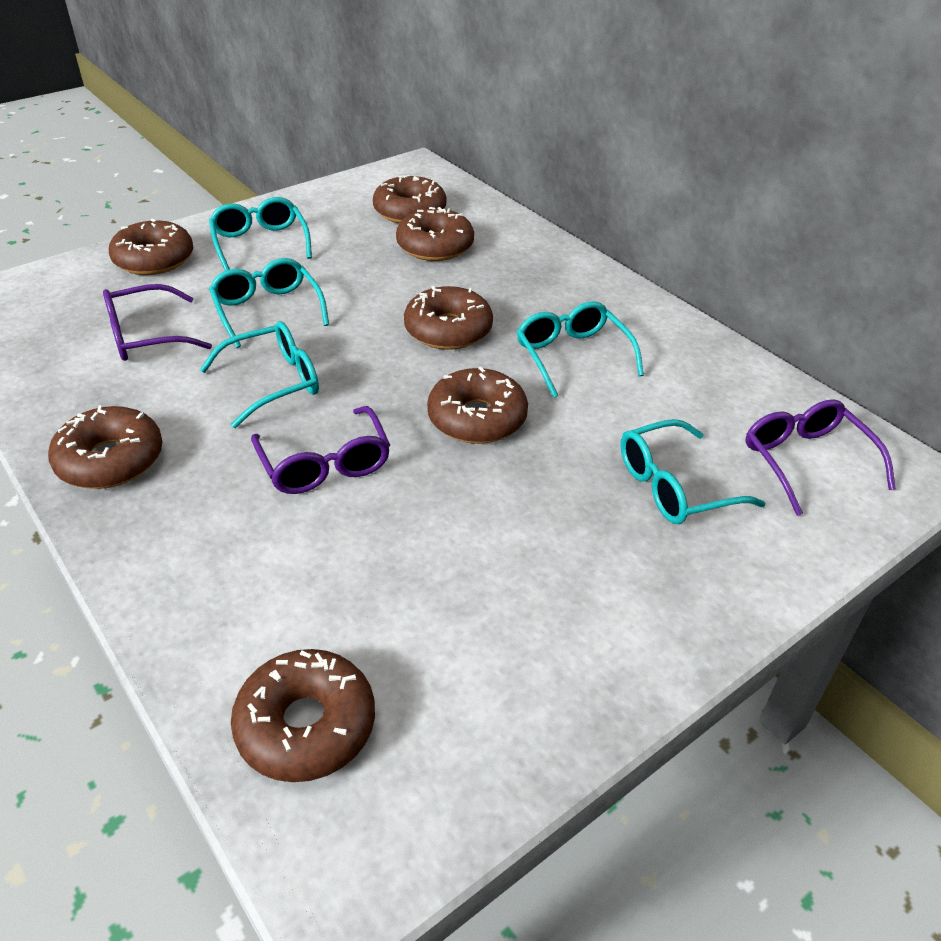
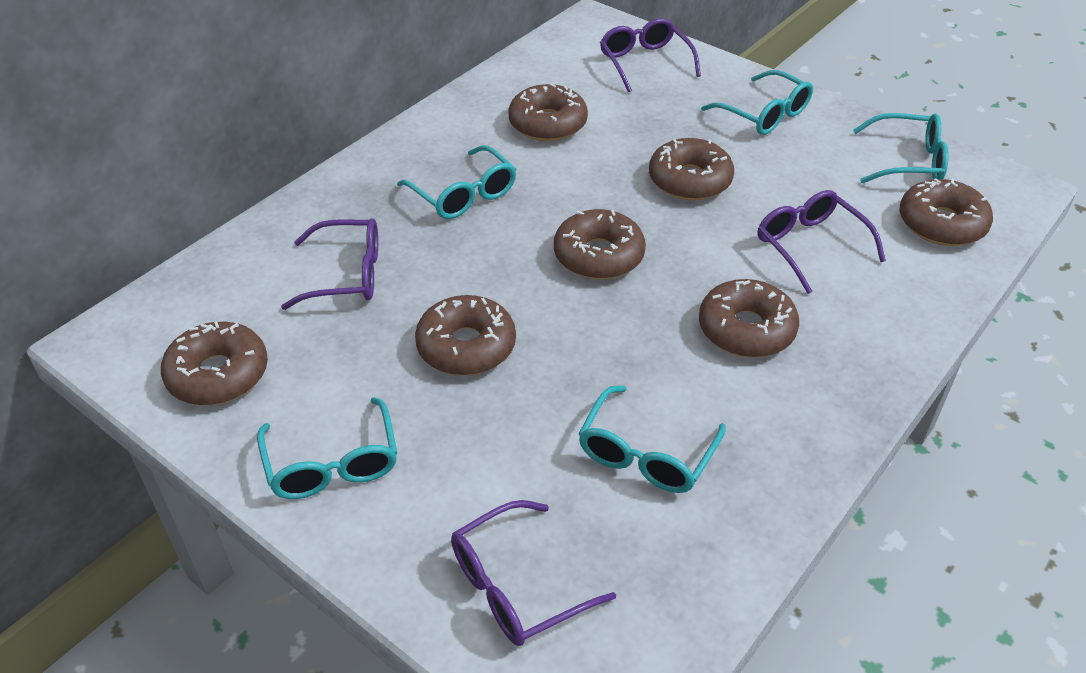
purple glasses: 3 -> 4

